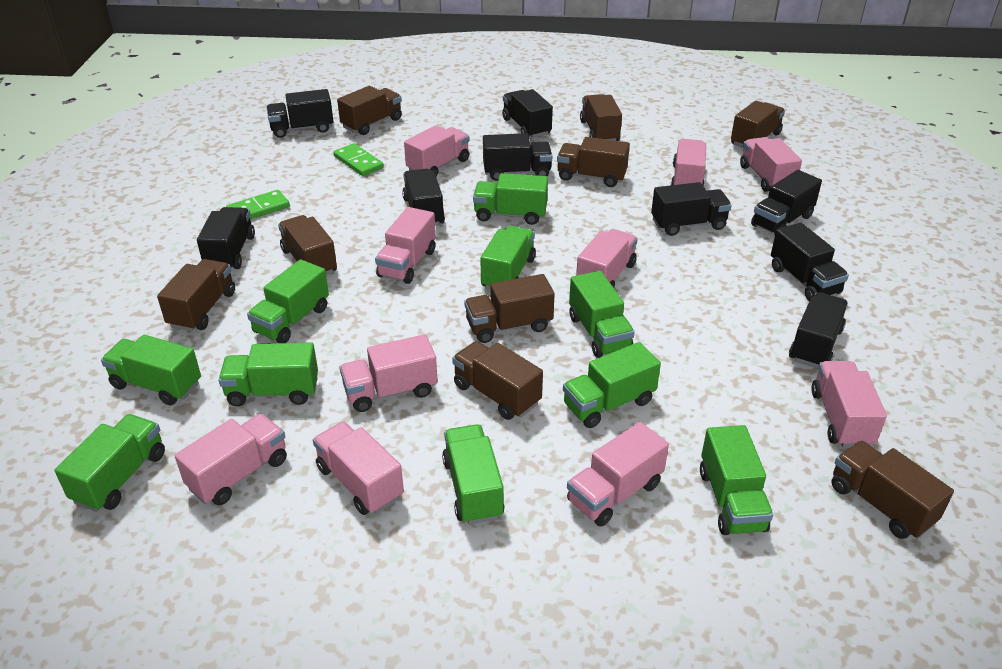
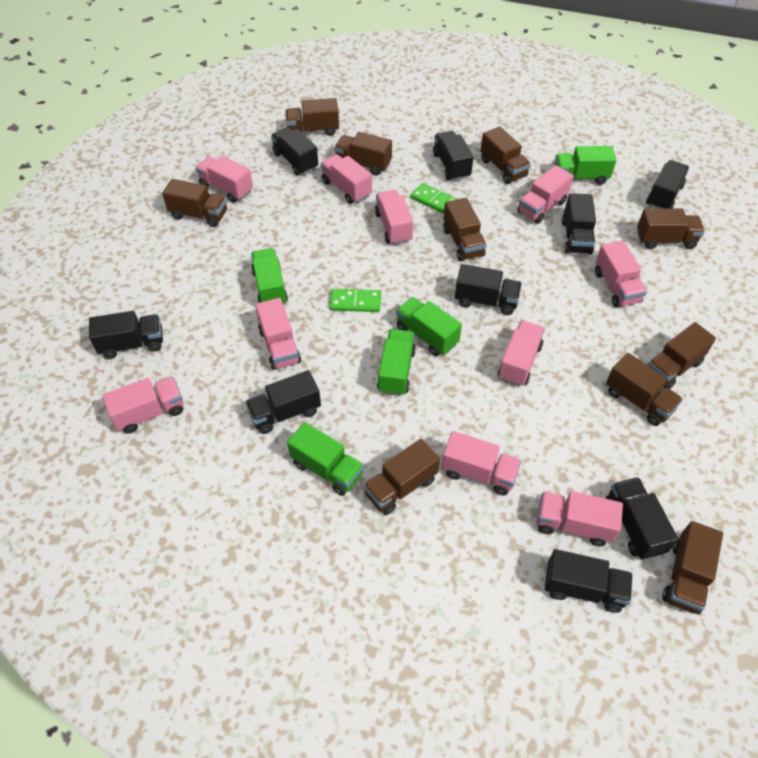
brown truck: 9 -> 10
green truck: 10 -> 5

